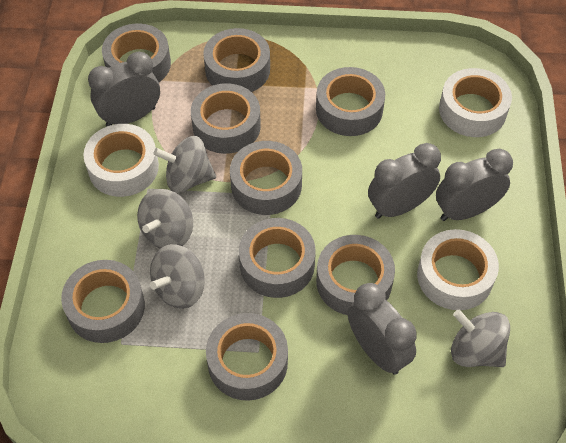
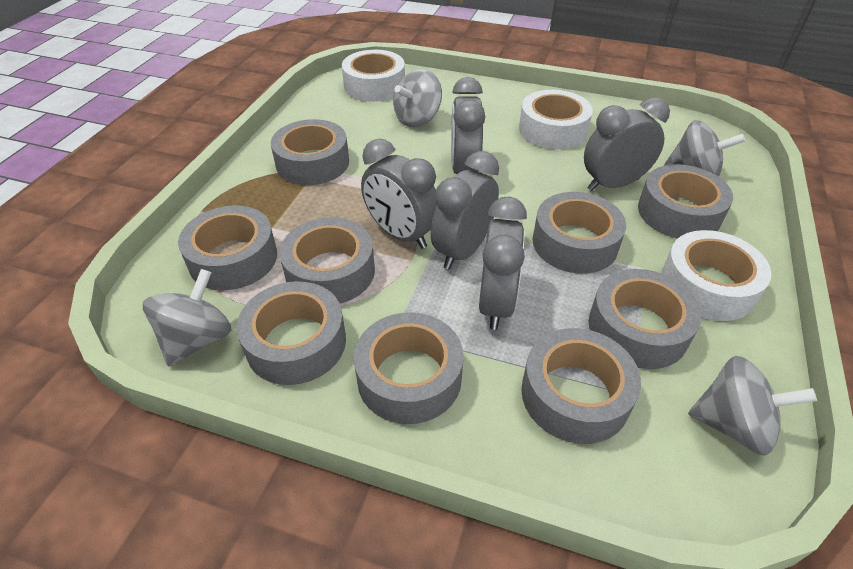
grey clock: 4 -> 5

